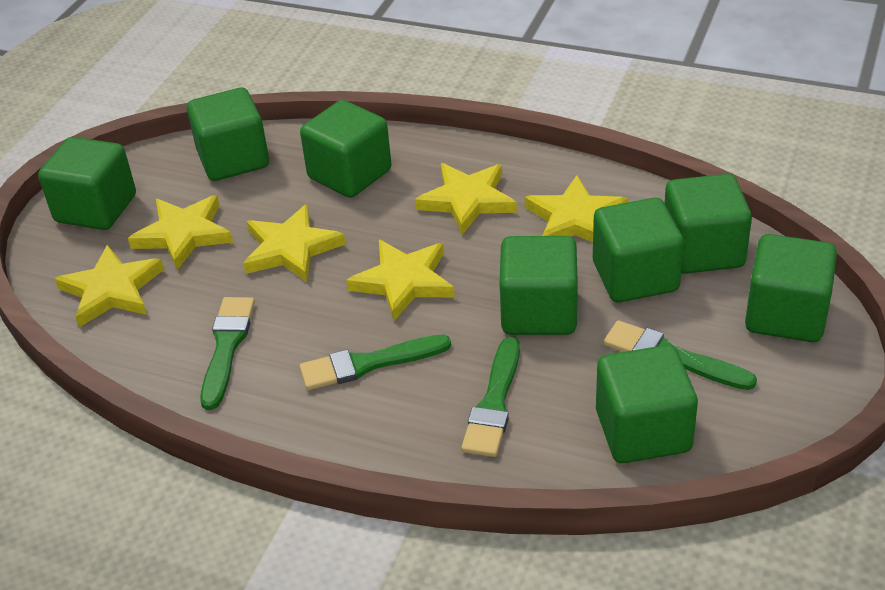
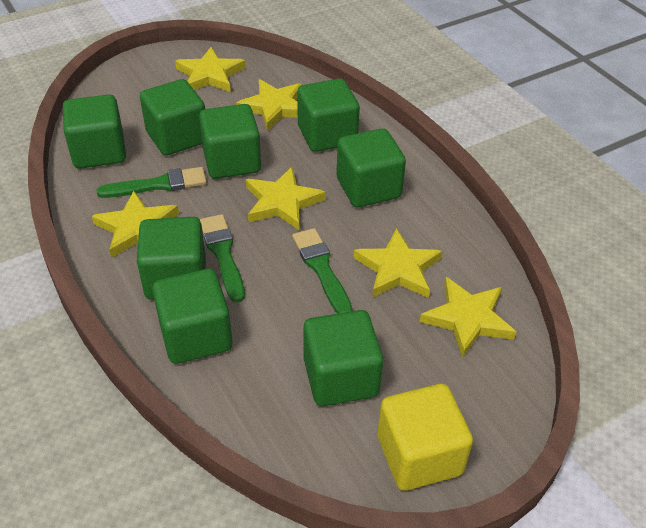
green brush: 4 -> 3
yellow cube: 0 -> 1

